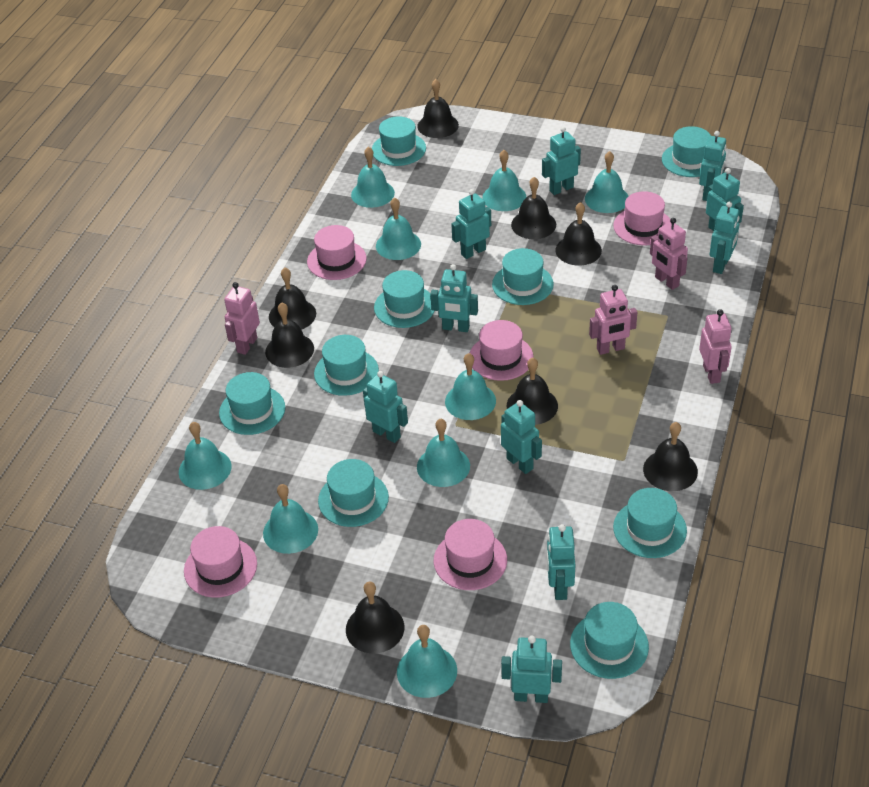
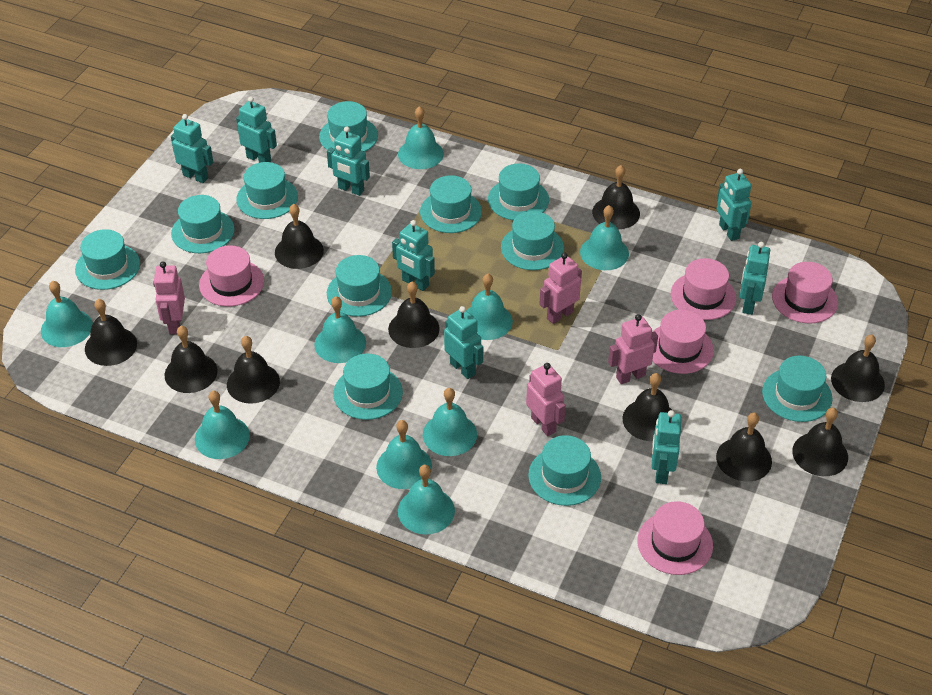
black bell: 8 -> 10
turquoise hat: 9 -> 11
turquoise robot: 10 -> 8

